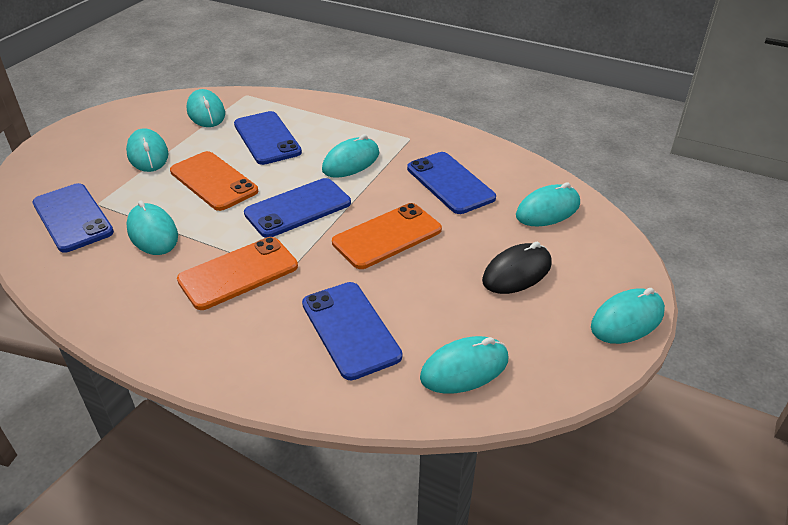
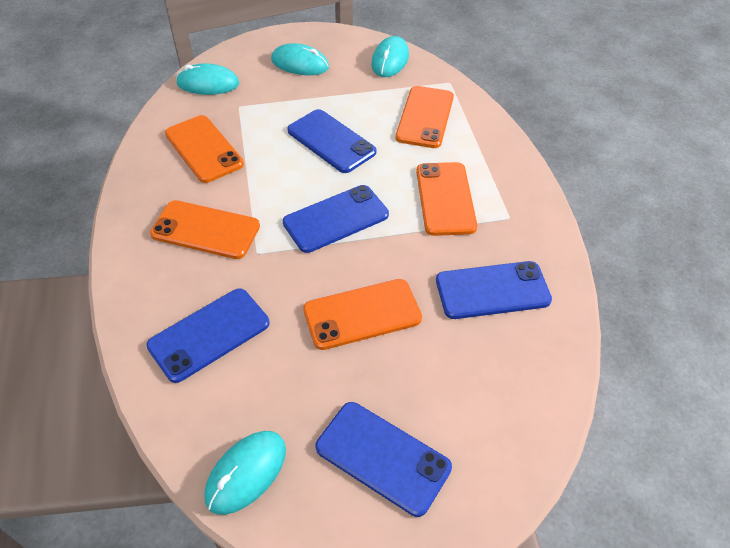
black mouse: 1 -> 0
orange phone: 3 -> 5
turquoise mouse: 7 -> 4

